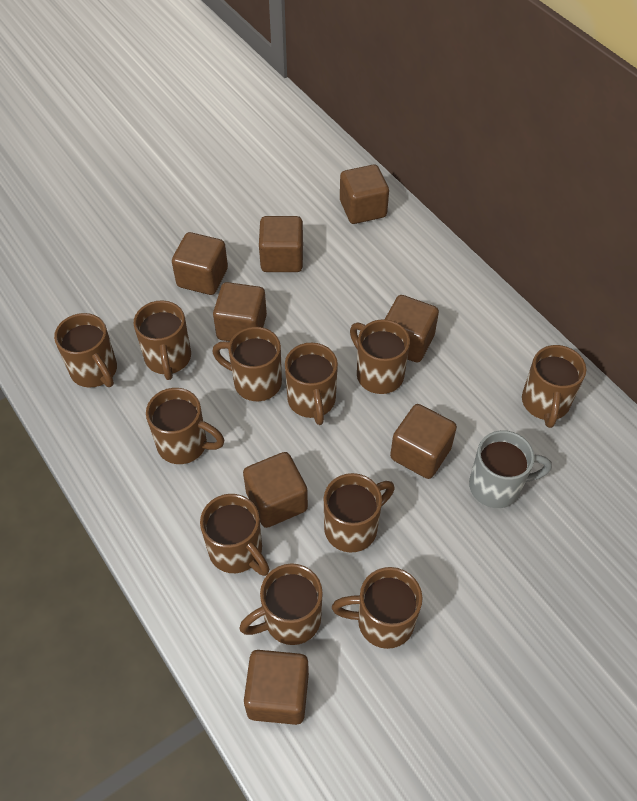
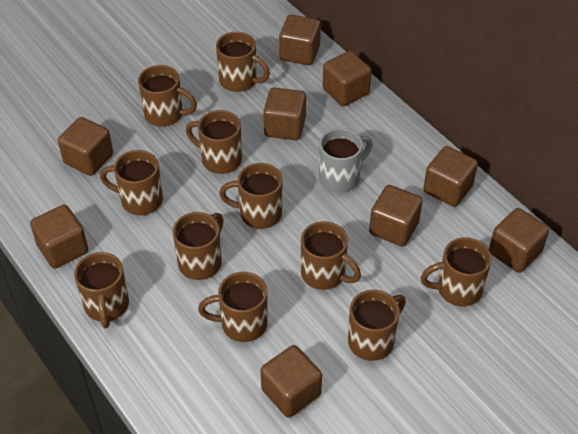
brown cube: 8 -> 9

